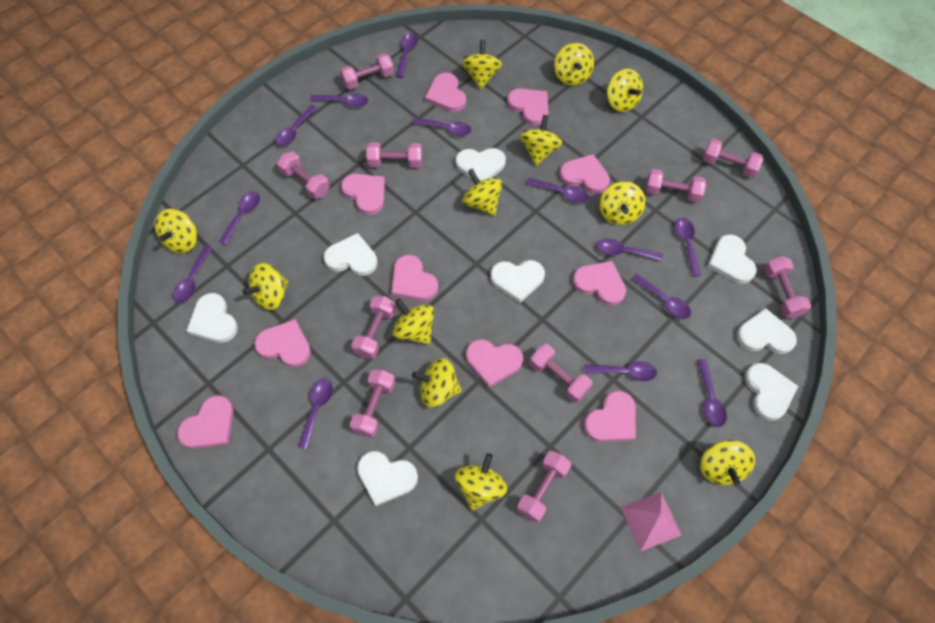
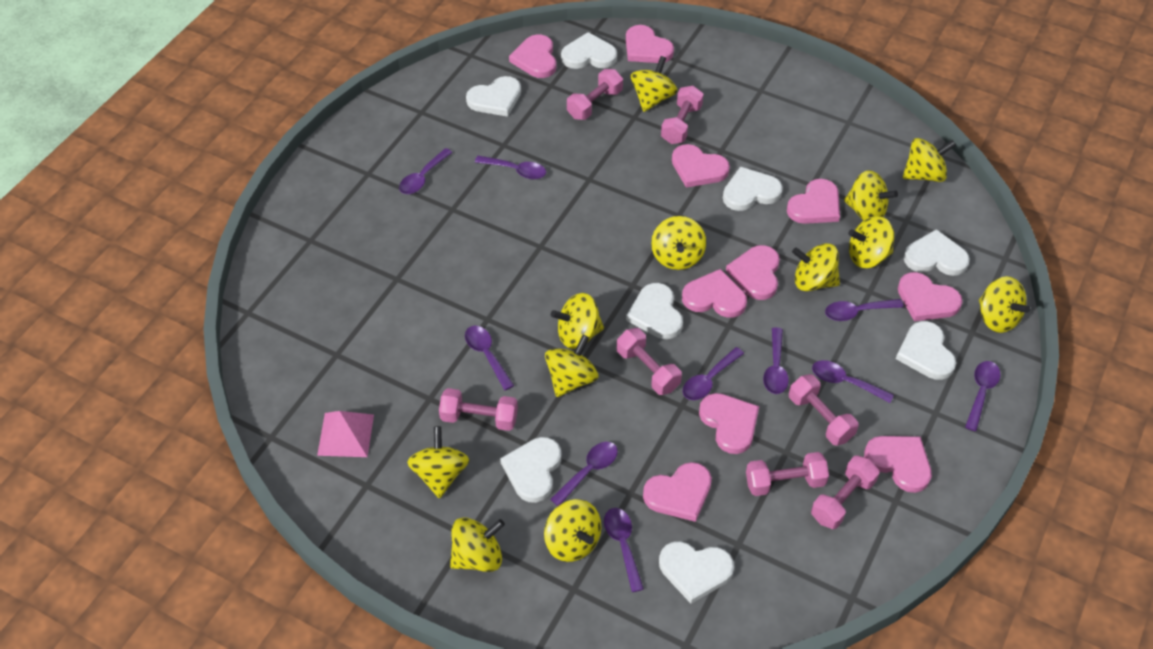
pink dumbbell: 10 -> 7
purple spoon: 13 -> 10

